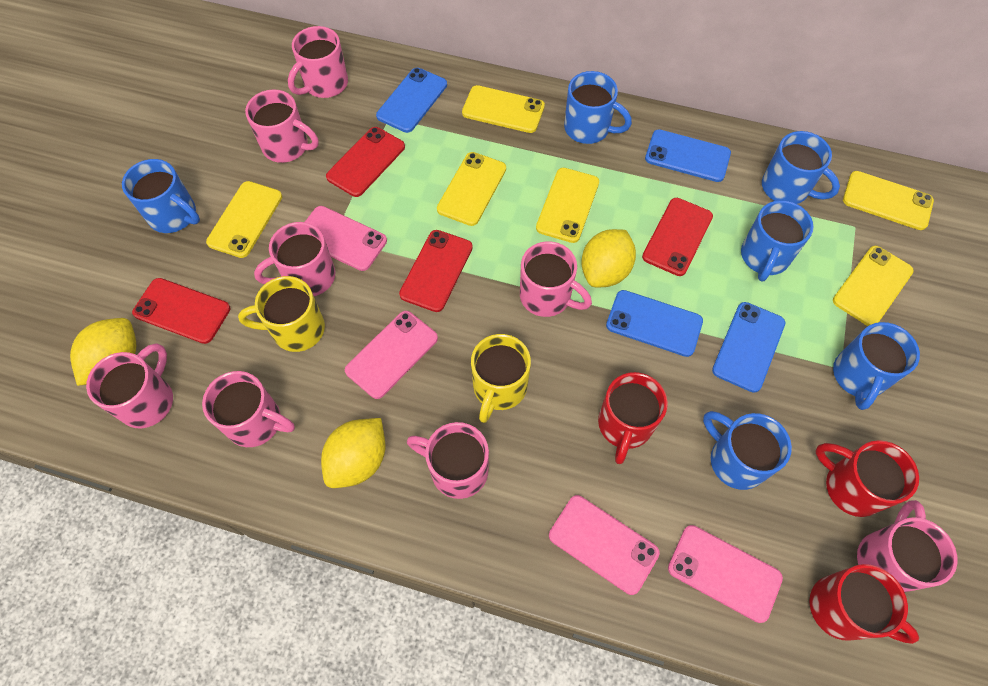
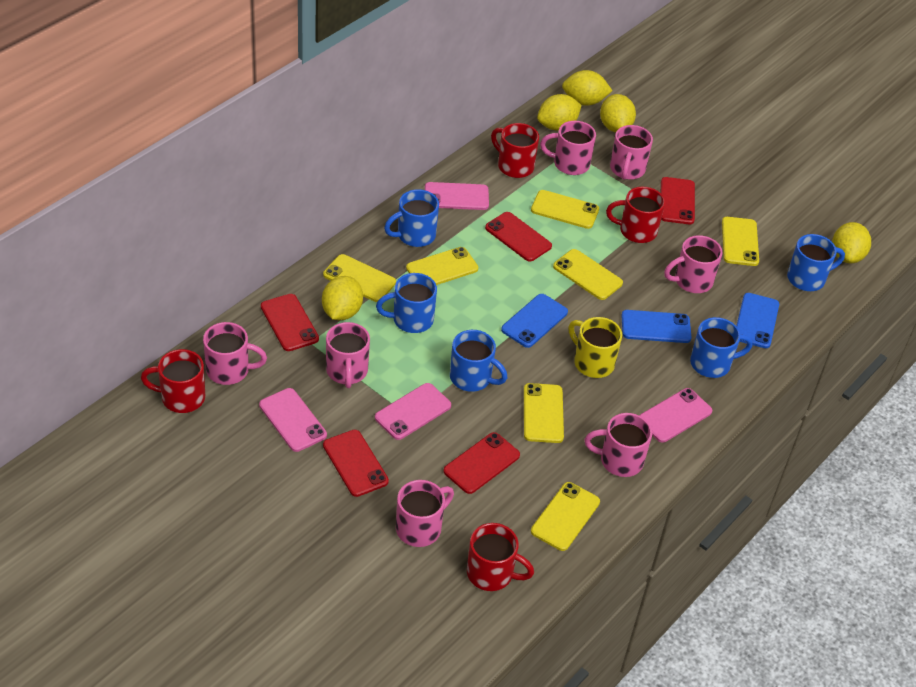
blue mug: 6 -> 5
blue phone: 4 -> 3
pink mug: 8 -> 7
red mug: 3 -> 4
red phone: 4 -> 5
yellow lemon: 3 -> 5
yellow mug: 2 -> 1
yellow phone: 6 -> 7

